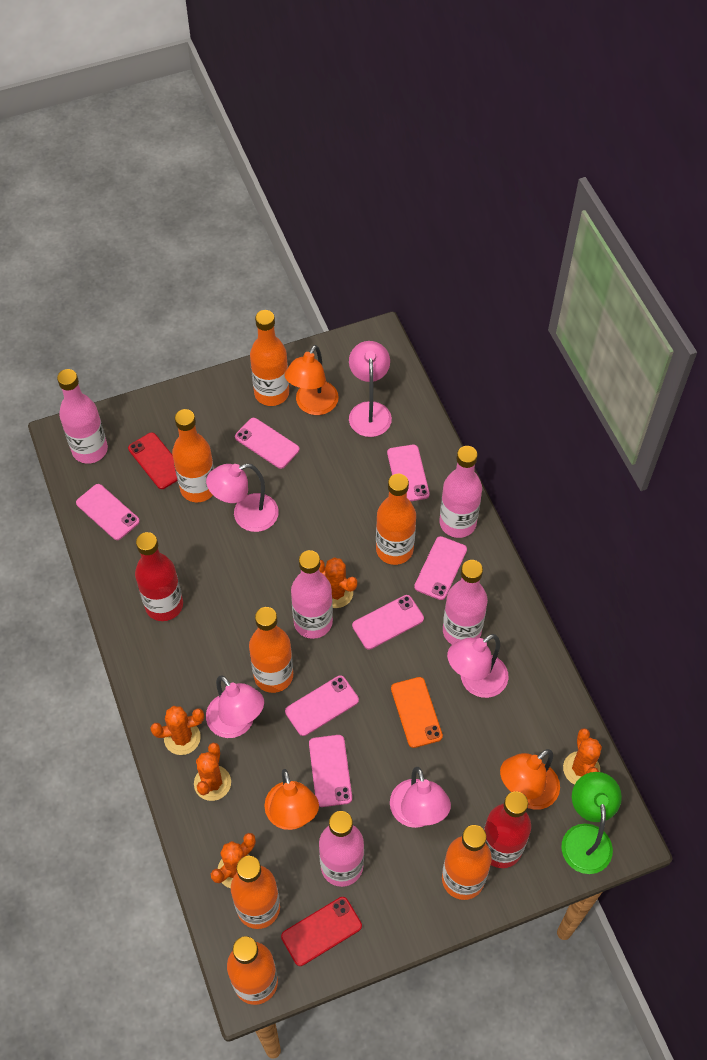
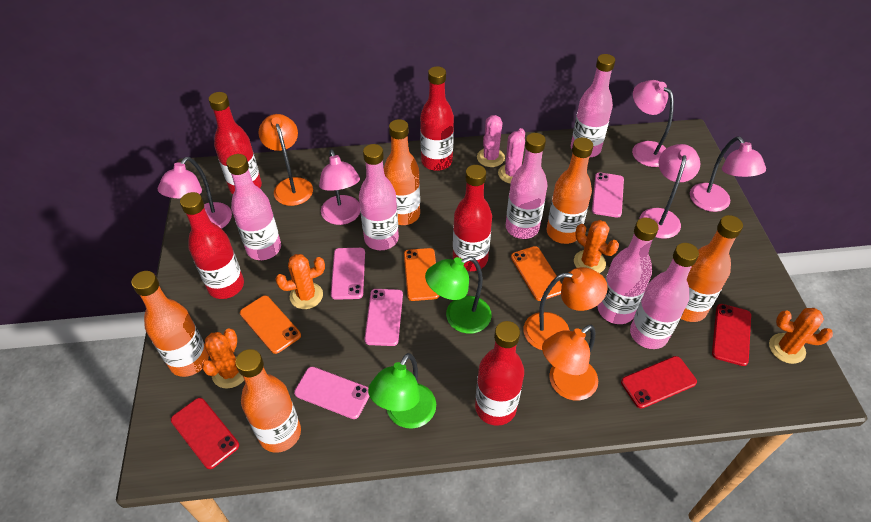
green lamp: 1 -> 2
orange bottle: 7 -> 5
orange cactus: 5 -> 4
orange phone: 1 -> 3
pink bottle: 5 -> 6
pink cactus: 0 -> 2
pink phone: 7 -> 4
red bottle: 2 -> 5
red phone: 2 -> 3

